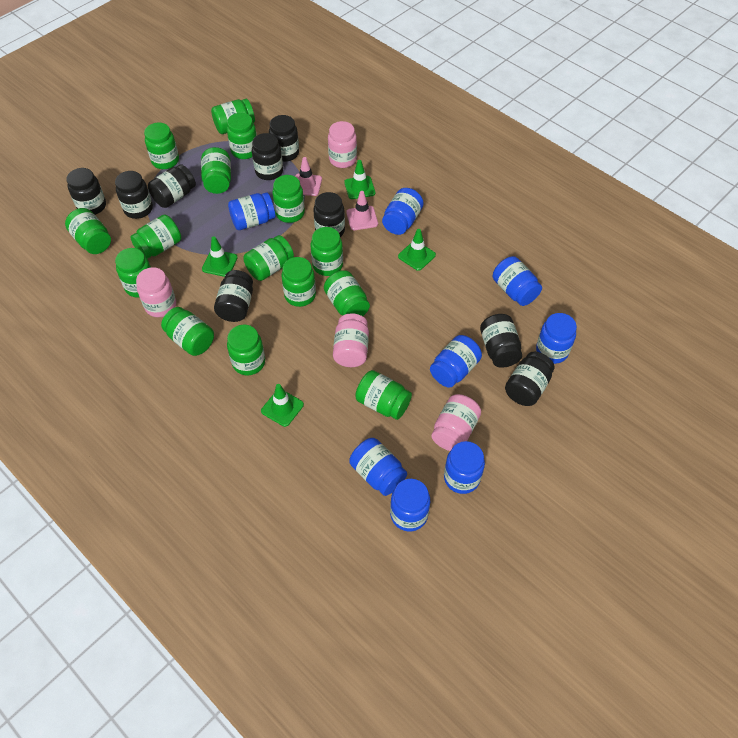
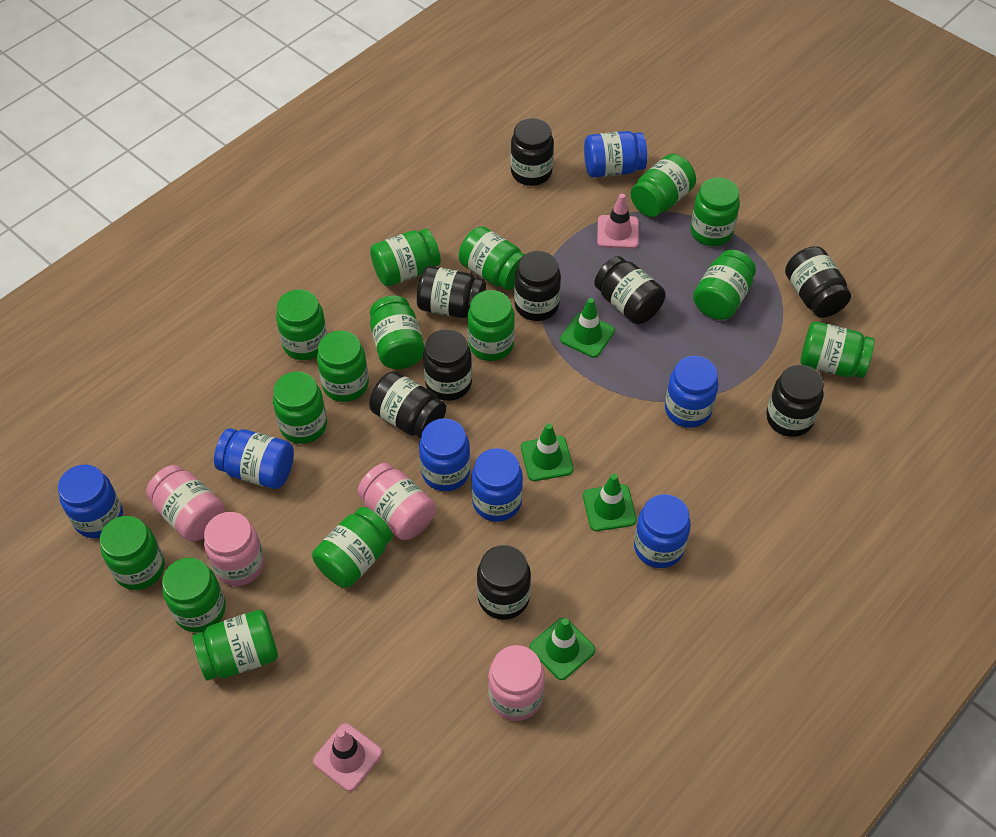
blue jar: 8 -> 7

